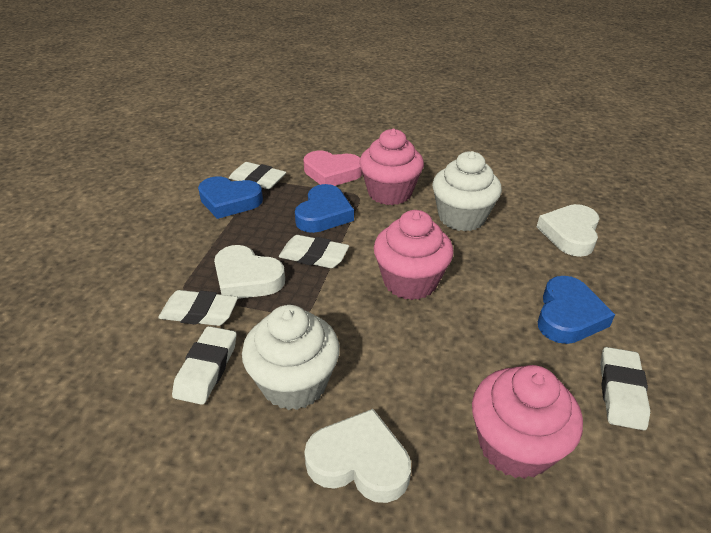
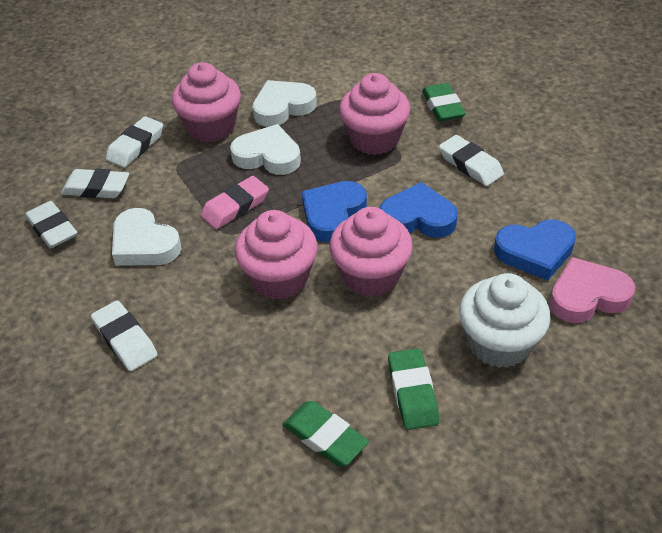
green eraser: 0 -> 3
pink cupcake: 3 -> 4
pink eraser: 0 -> 1
white cupcake: 2 -> 1

